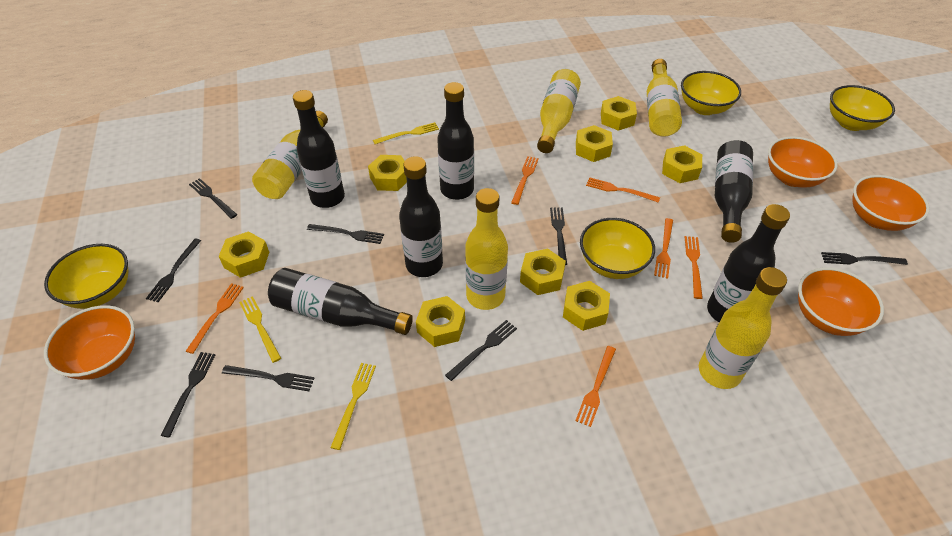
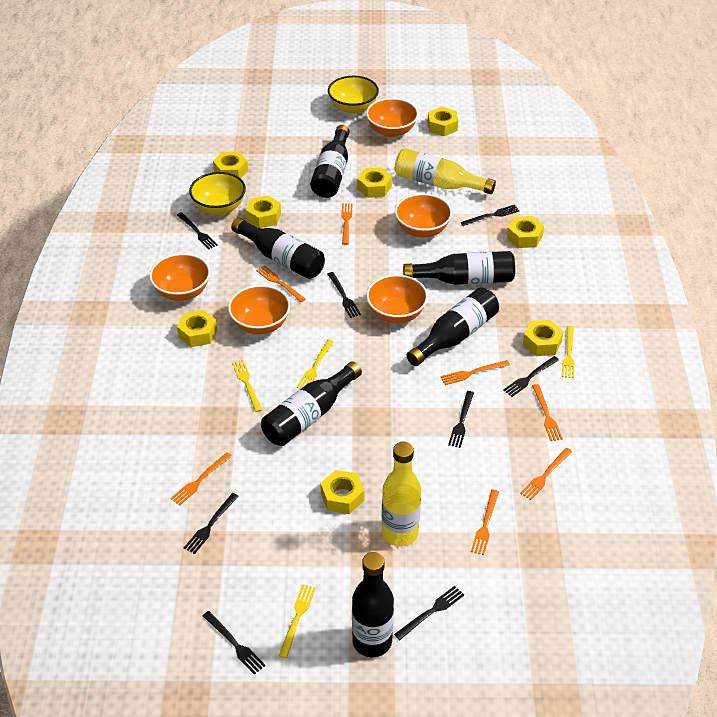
orange bowl: 4 -> 5
orange fork: 6 -> 7
yellow bottle: 5 -> 2
yellow bowl: 4 -> 2
yellow fork: 3 -> 4

